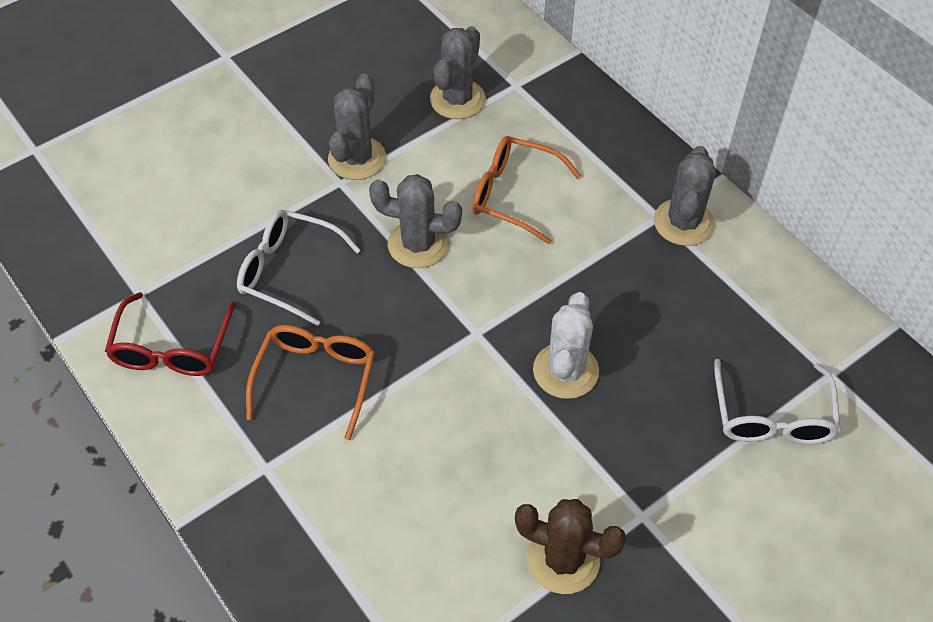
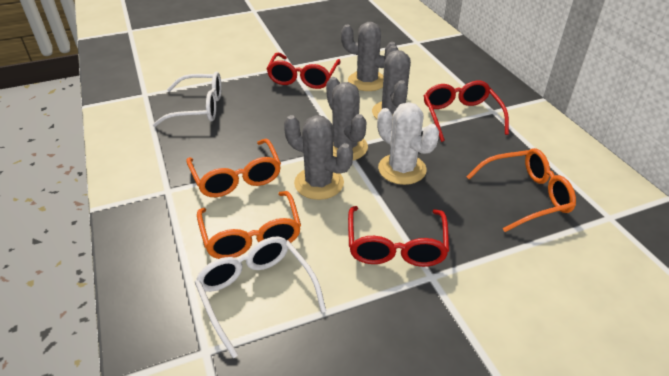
brown cactus: 1 -> 0
orange glasses: 2 -> 3
red glasses: 1 -> 3

